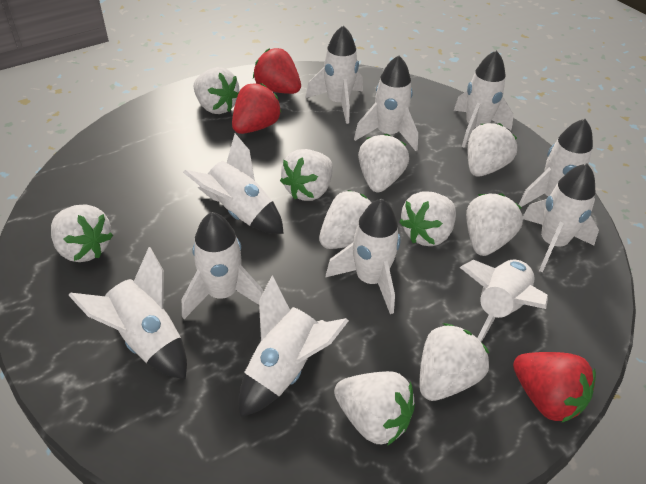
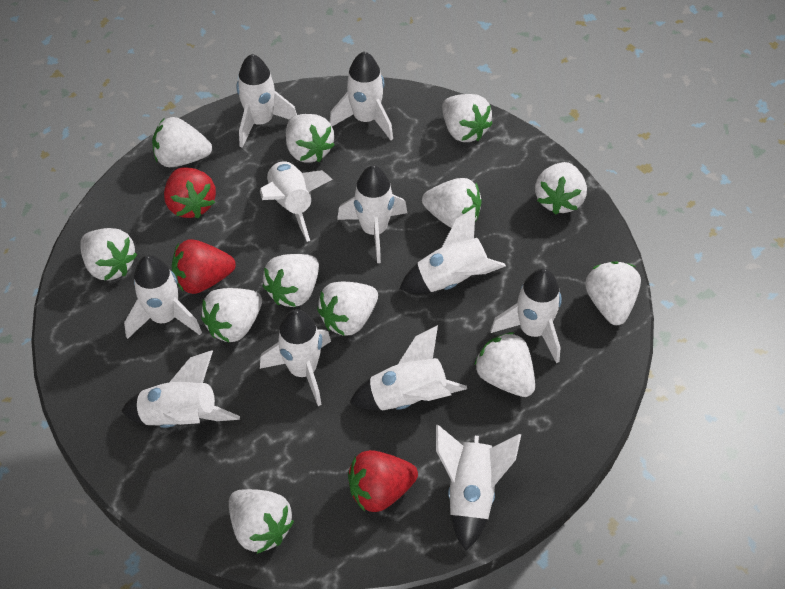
white strawberry: 10 -> 12

